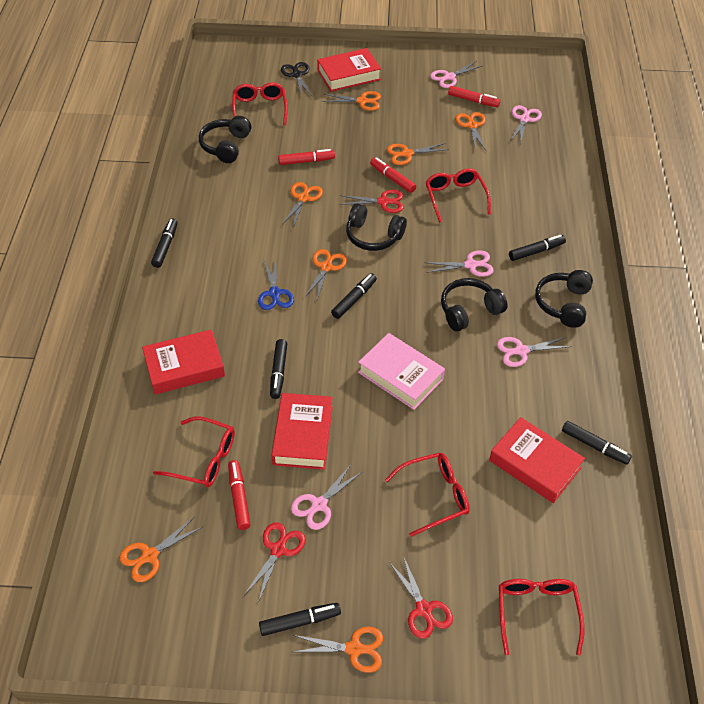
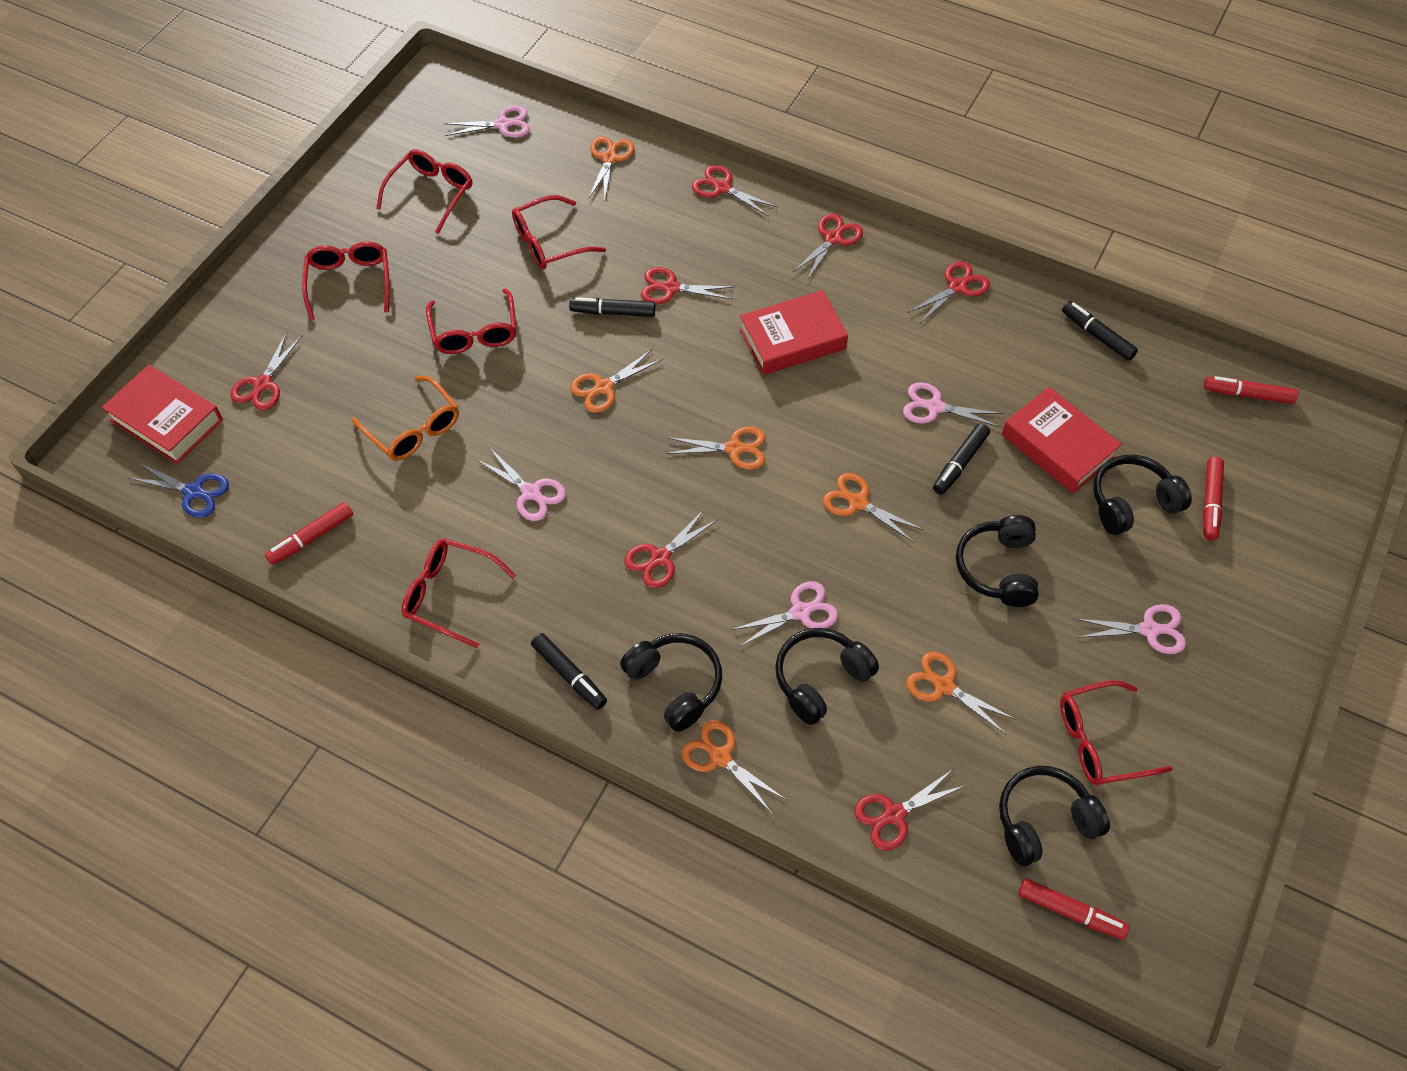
black headphones: 4 -> 5
black marker: 6 -> 4
black scissors: 1 -> 0
orange glasses: 0 -> 1
orange scissors: 7 -> 6
pink book: 1 -> 0
red book: 4 -> 3
red glasses: 5 -> 6
red scissors: 3 -> 7

